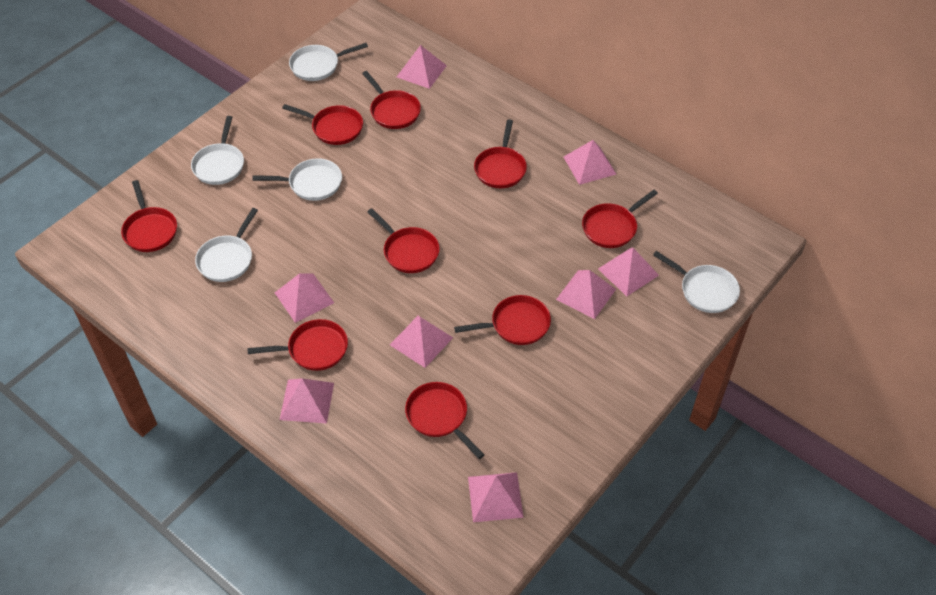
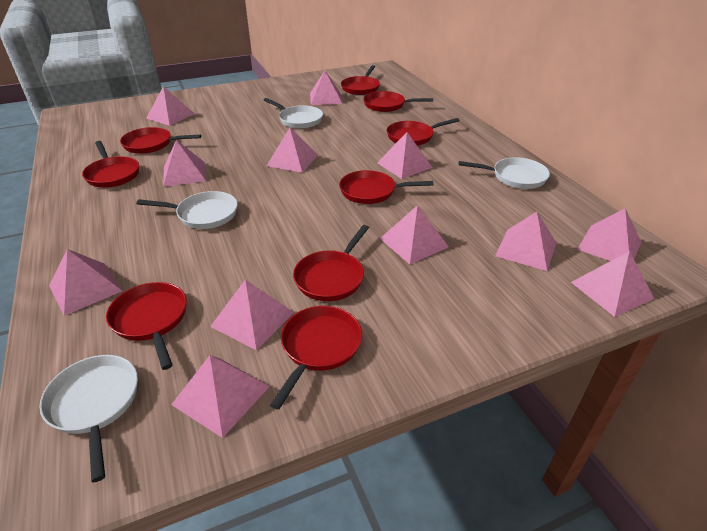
pink pyramid: 8 -> 12
white pan: 5 -> 4

